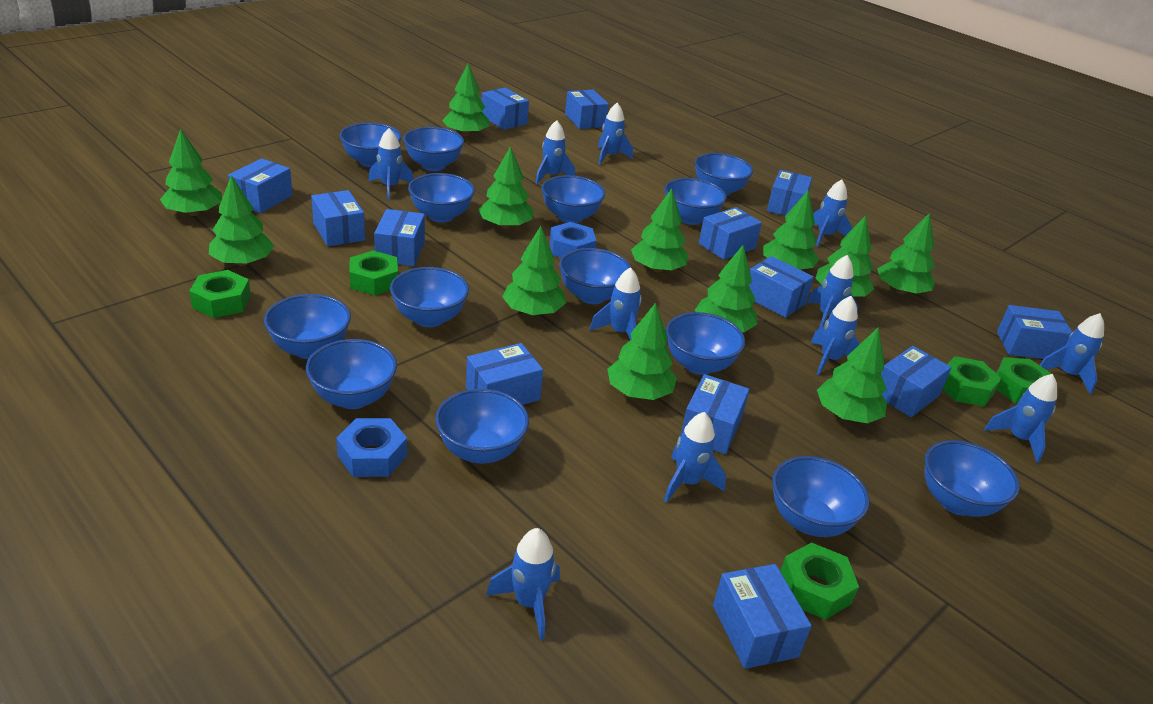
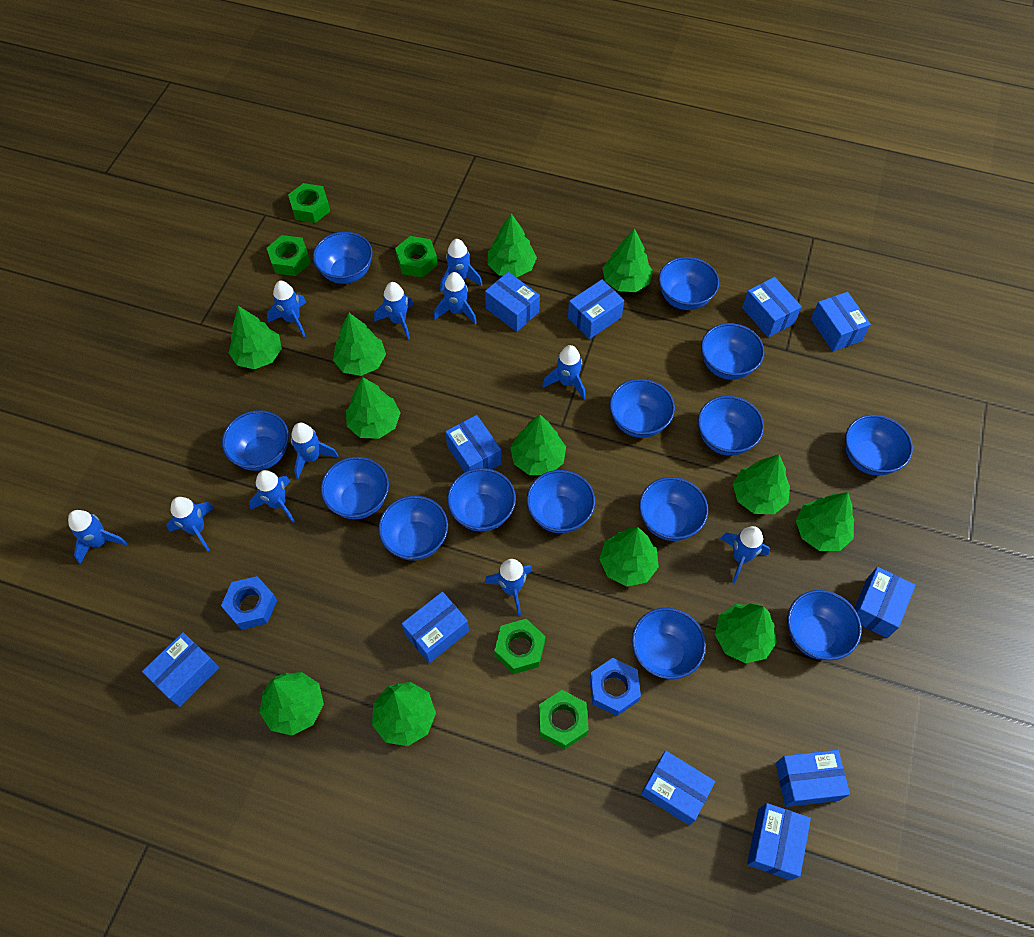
blue box: 13 -> 11

